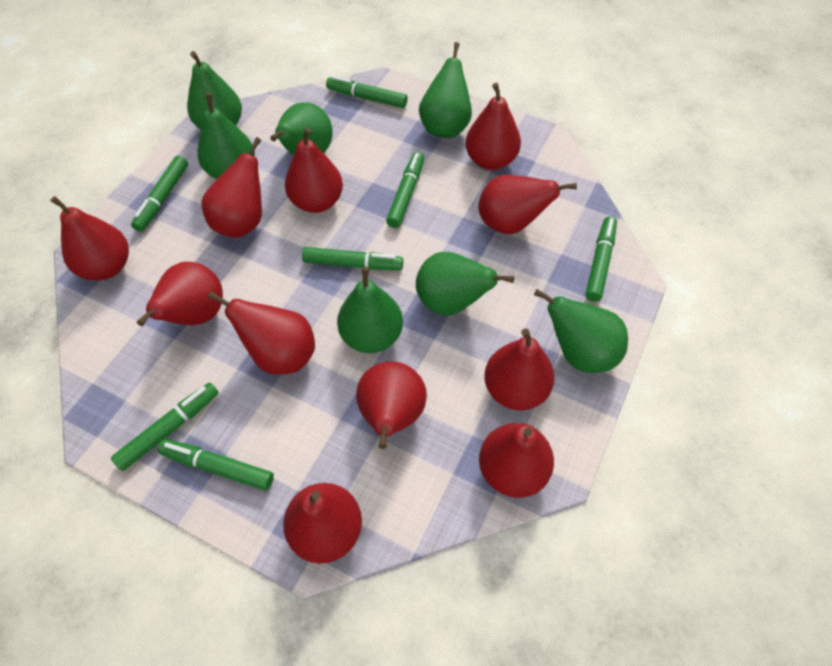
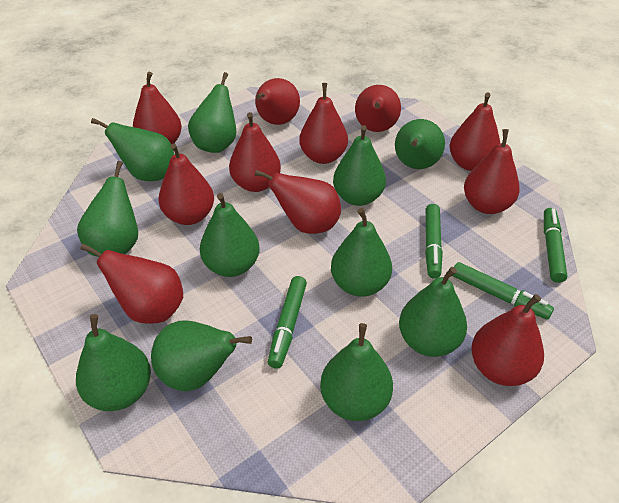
green marker: 7 -> 4
green pear: 7 -> 11

